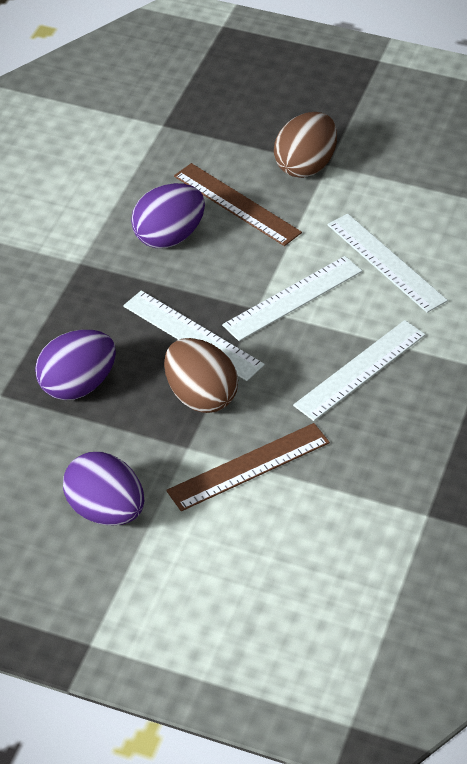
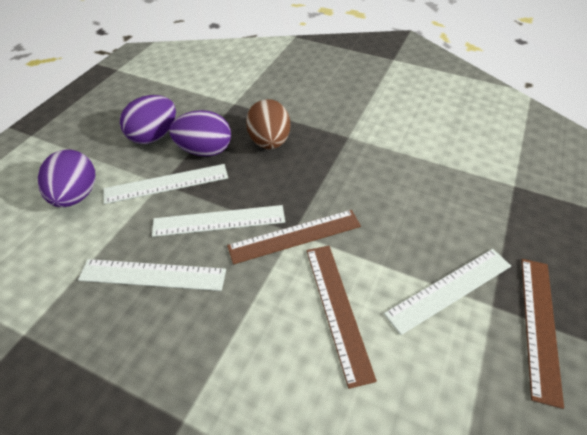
brown egg: 2 -> 1
brown ruler: 2 -> 3

